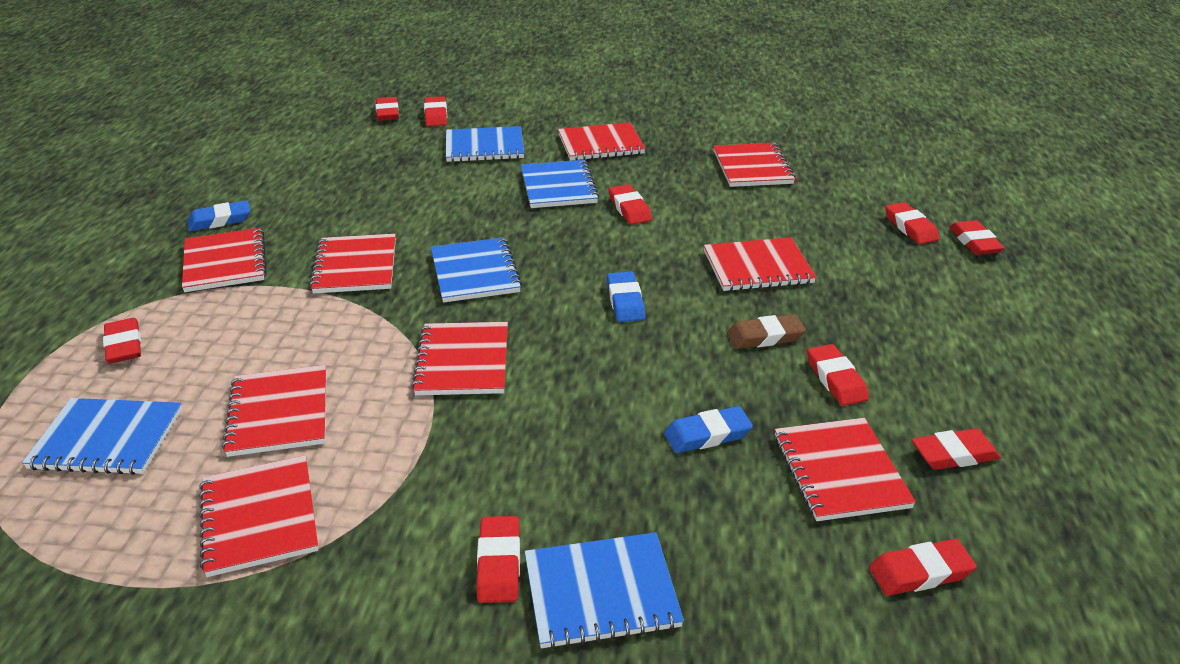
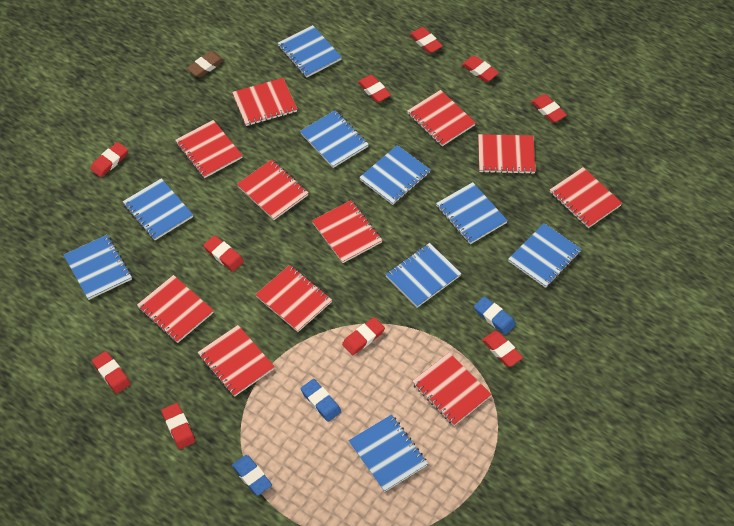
blue notebook: 5 -> 9
red notebook: 9 -> 11

